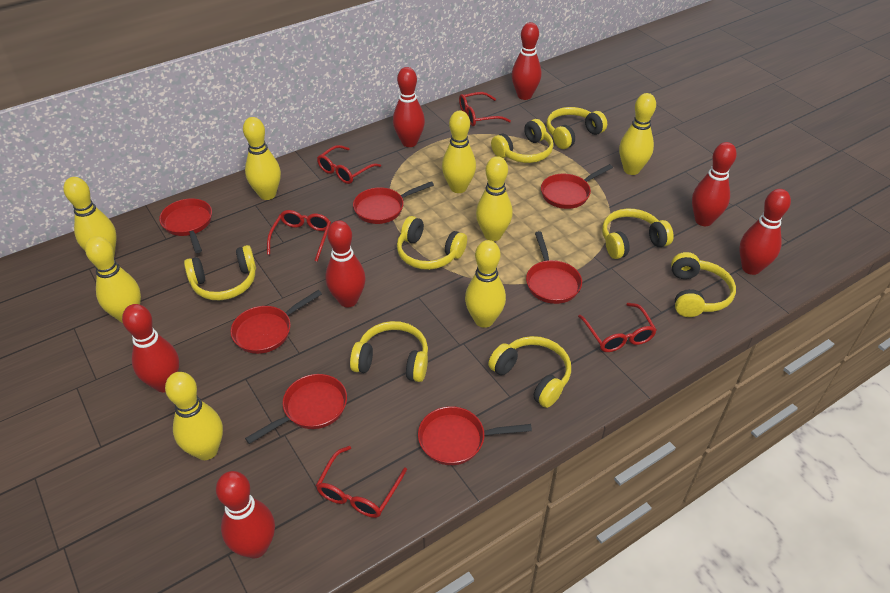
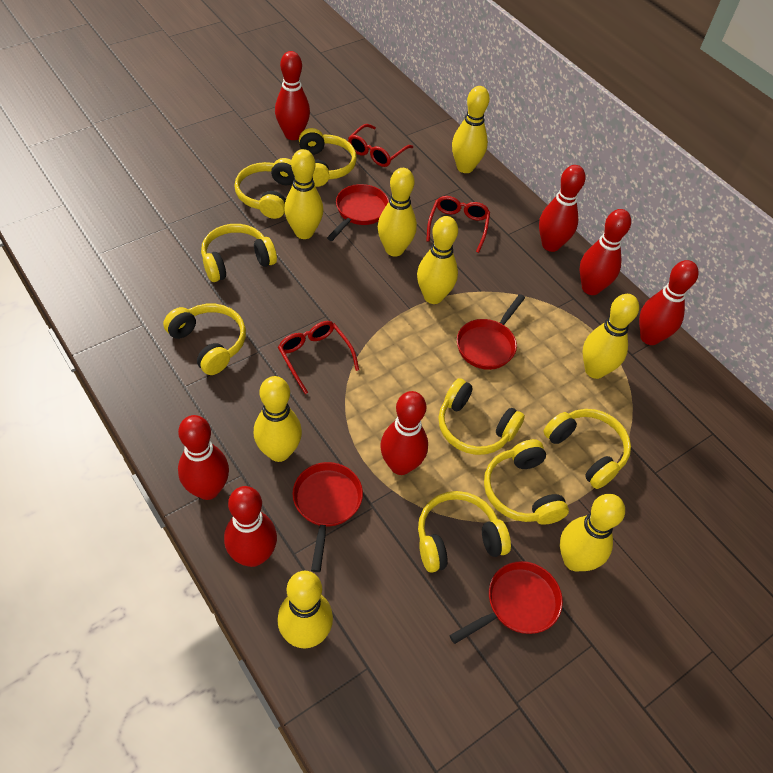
red glasses: 5 -> 3
red pan: 7 -> 4

